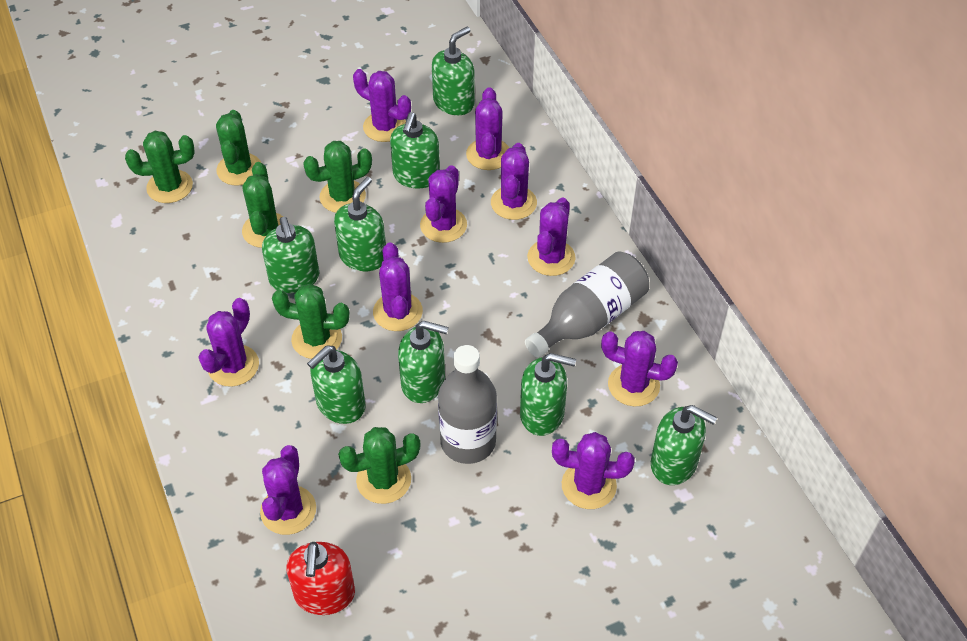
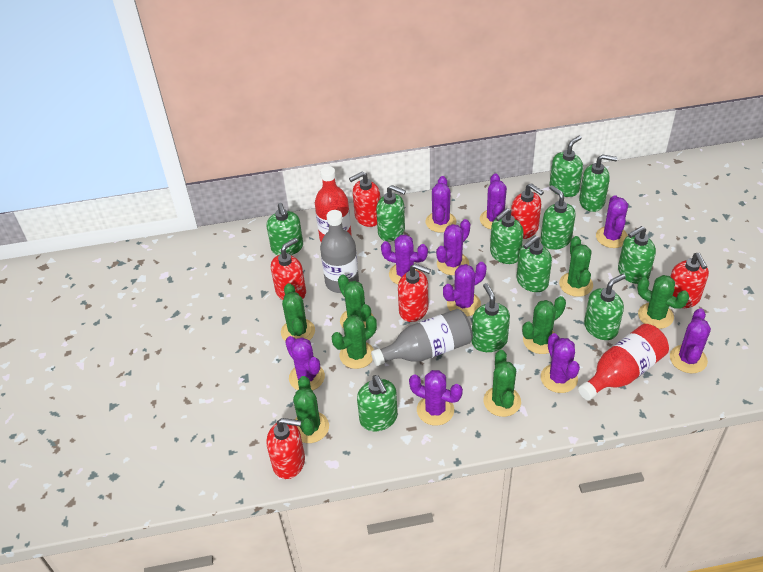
green cactus: 6 -> 8
green soap dispenser: 8 -> 11
red bottle: 0 -> 2
red soap dispenser: 1 -> 6

